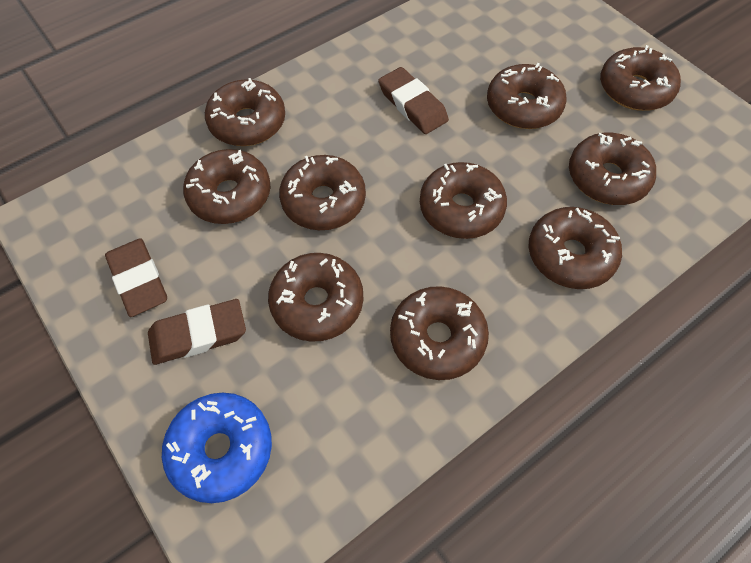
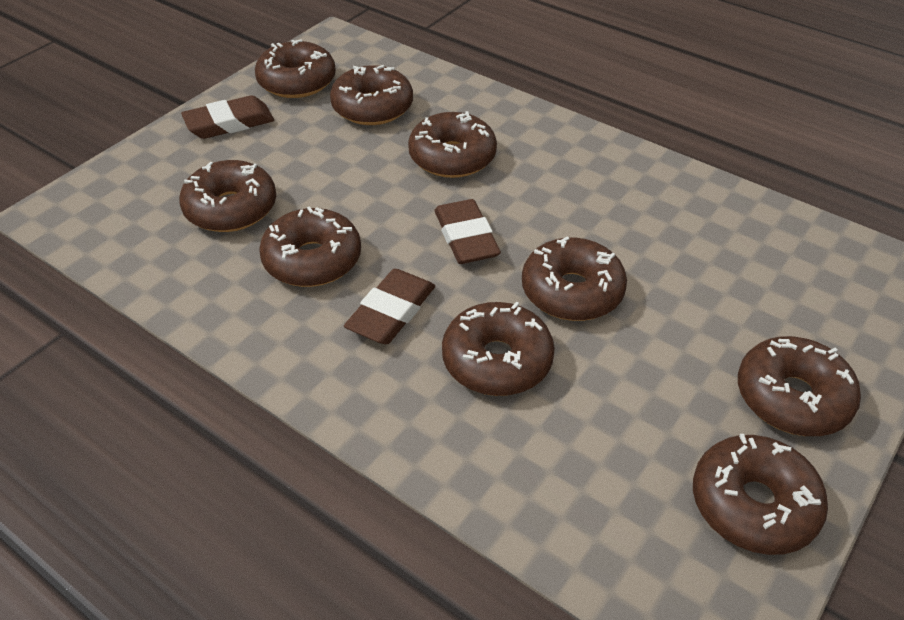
blue donut: 1 -> 0
brown donut: 10 -> 9

